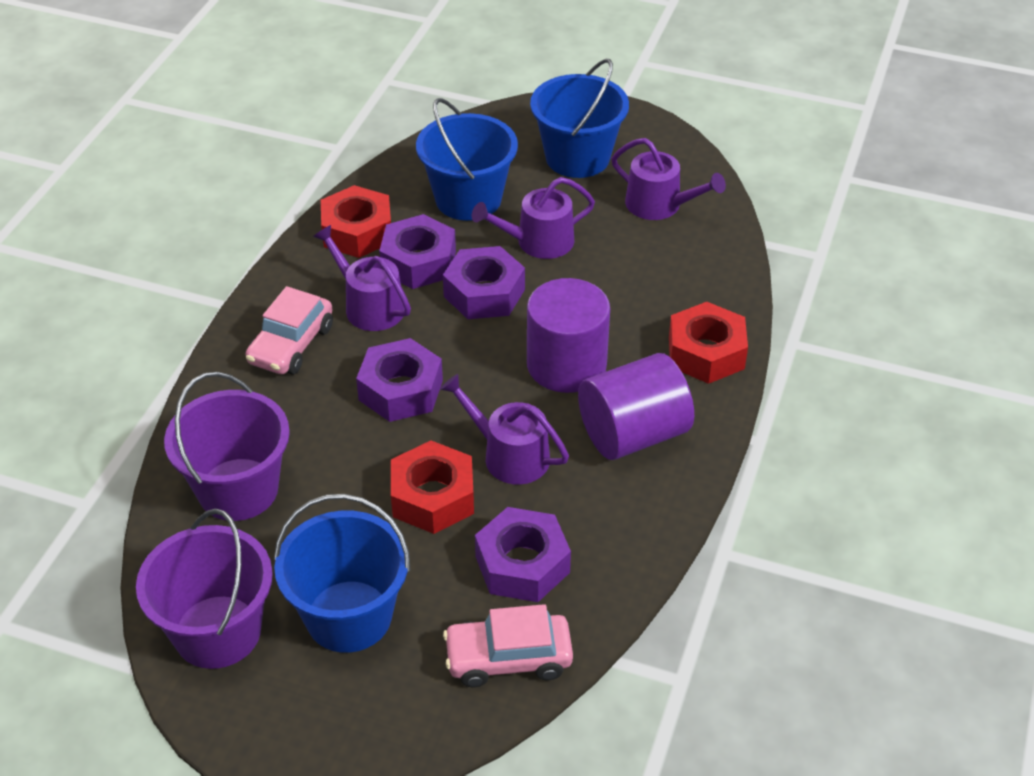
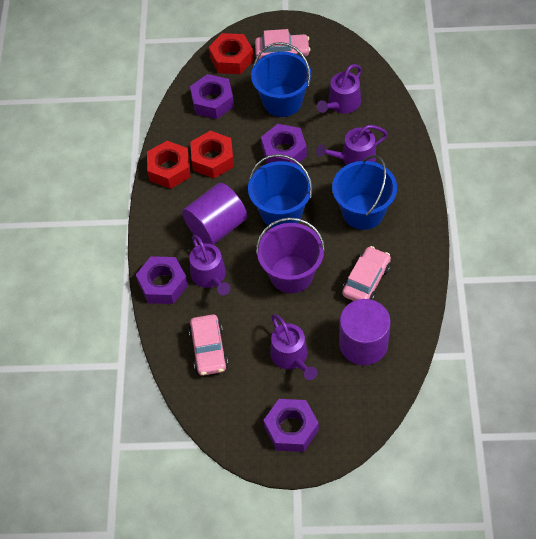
pink car: 2 -> 3
purple bucket: 2 -> 1

